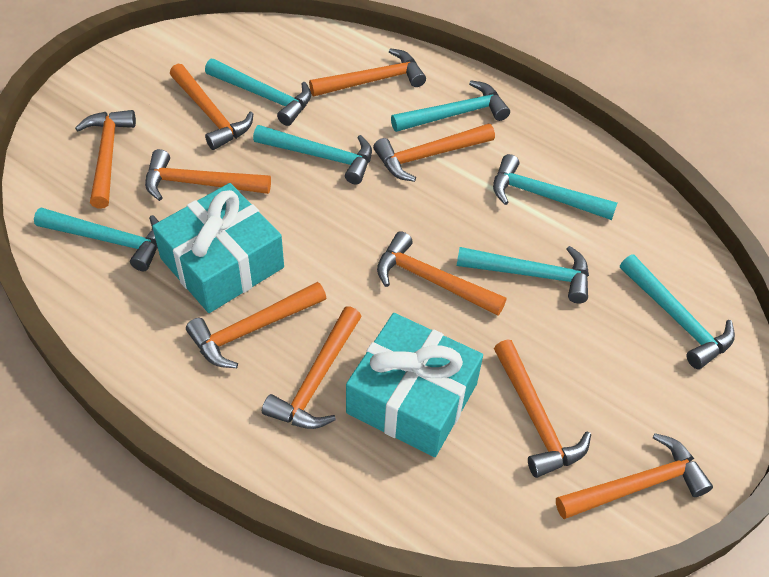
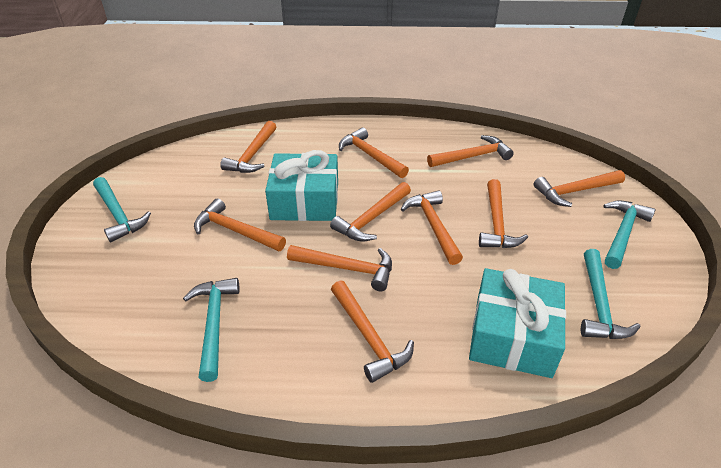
turquoise hammer: 7 -> 4

